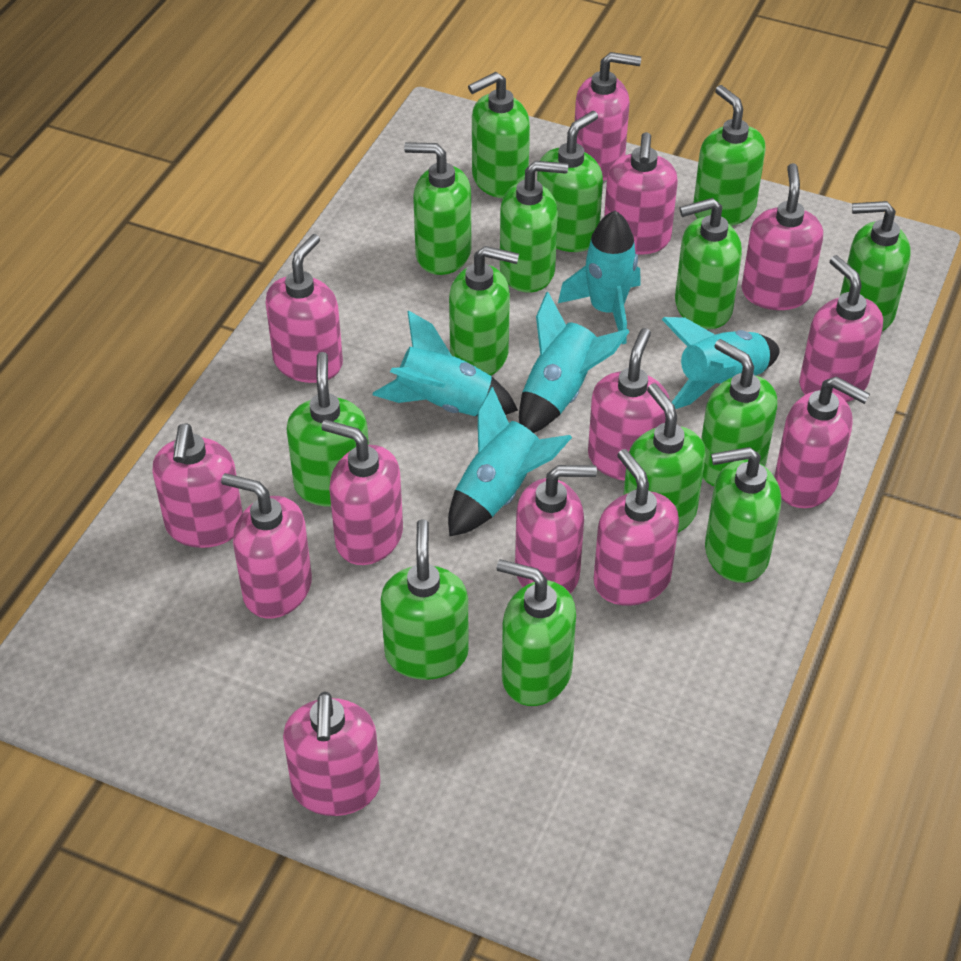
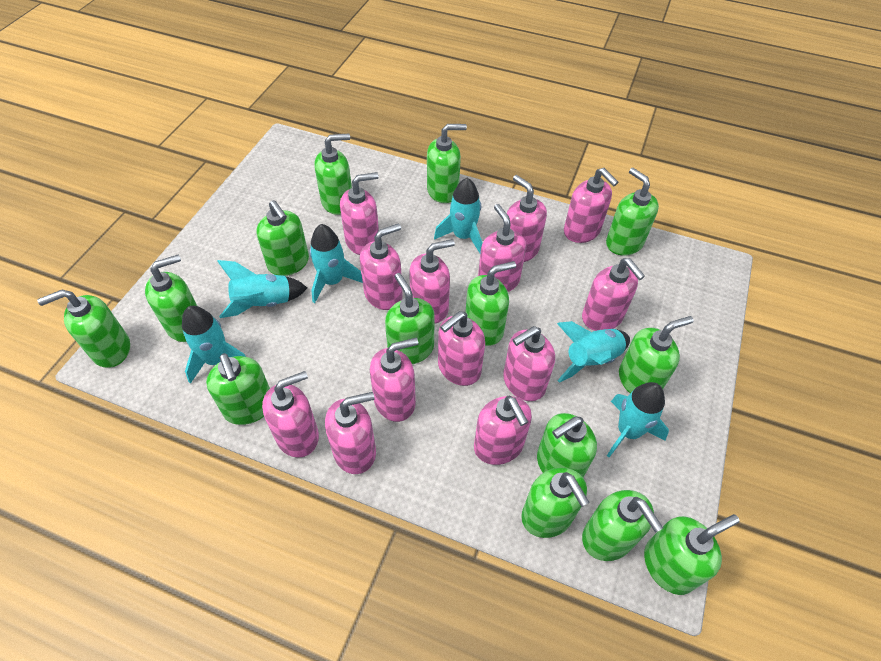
turquoise rocket: 5 -> 6

